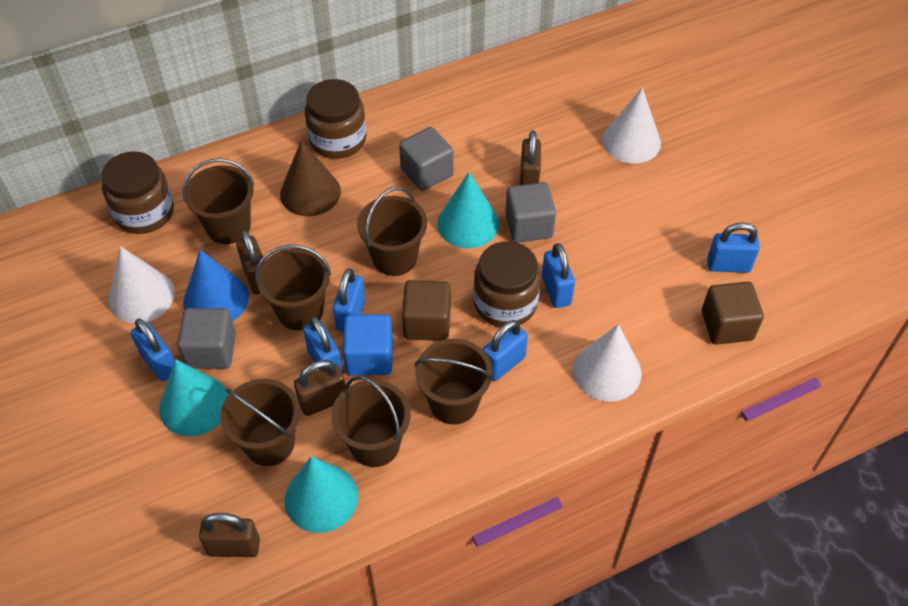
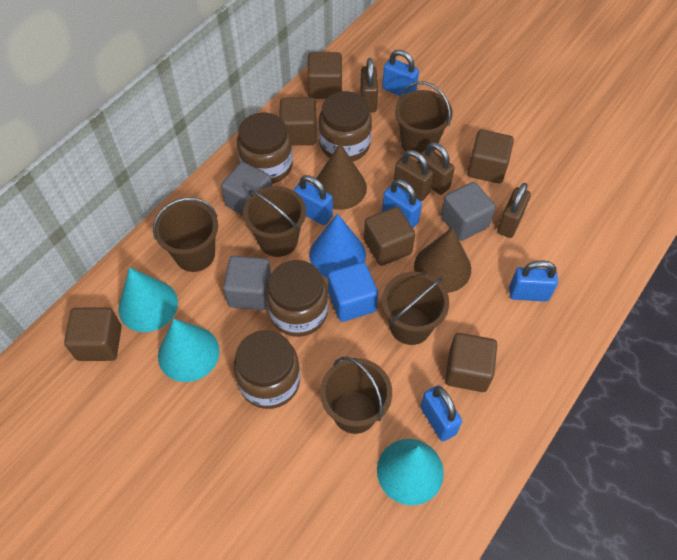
blue padlock: 6 -> 5
brown bucket: 6 -> 5
brown cone: 1 -> 2
brown cube: 2 -> 6
brown jar: 3 -> 4
white cone: 3 -> 0

